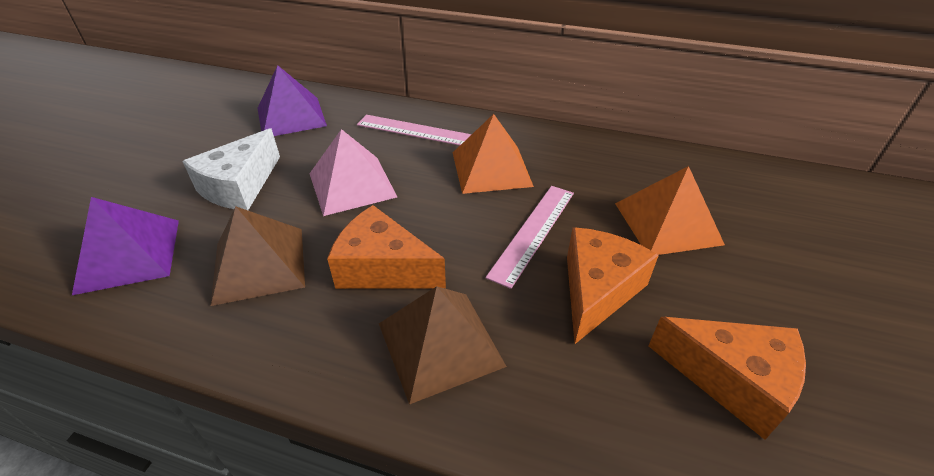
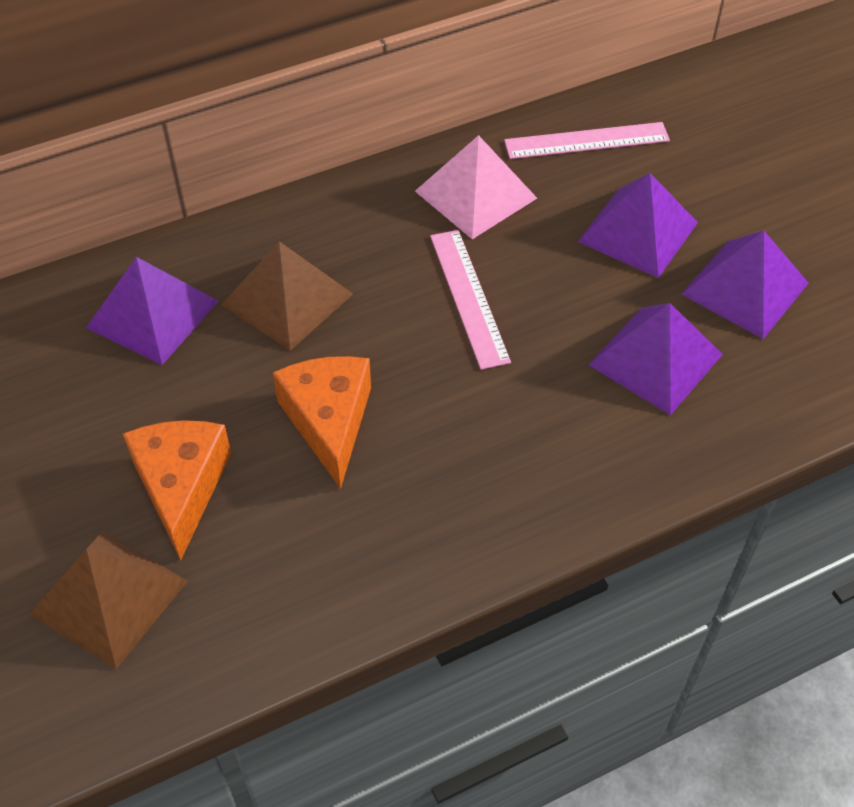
orange cheese: 3 -> 2
orange pyramid: 2 -> 0
purple pyramid: 2 -> 4
white cheese: 1 -> 0

